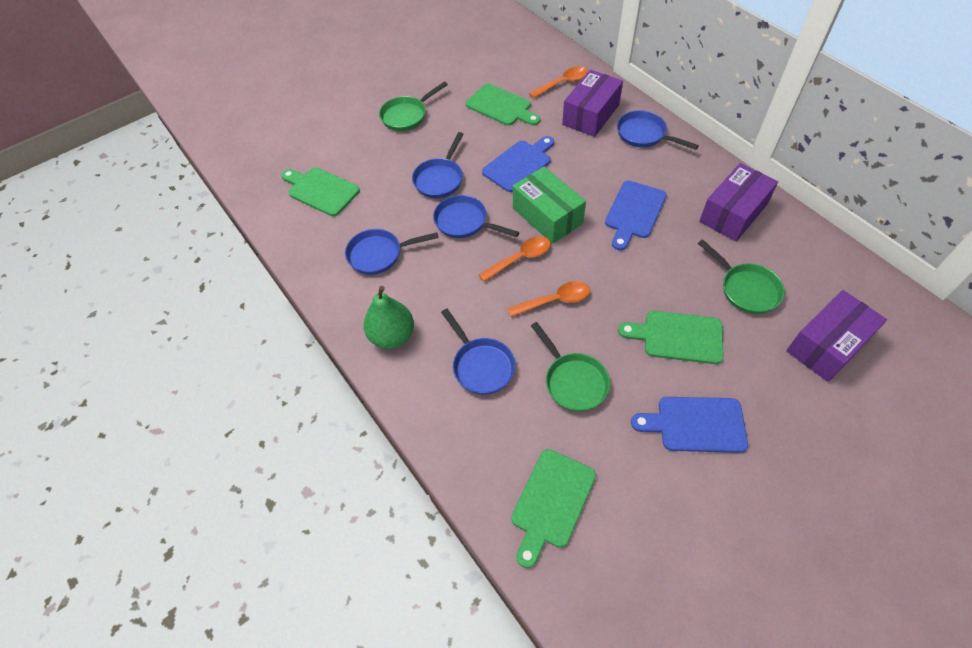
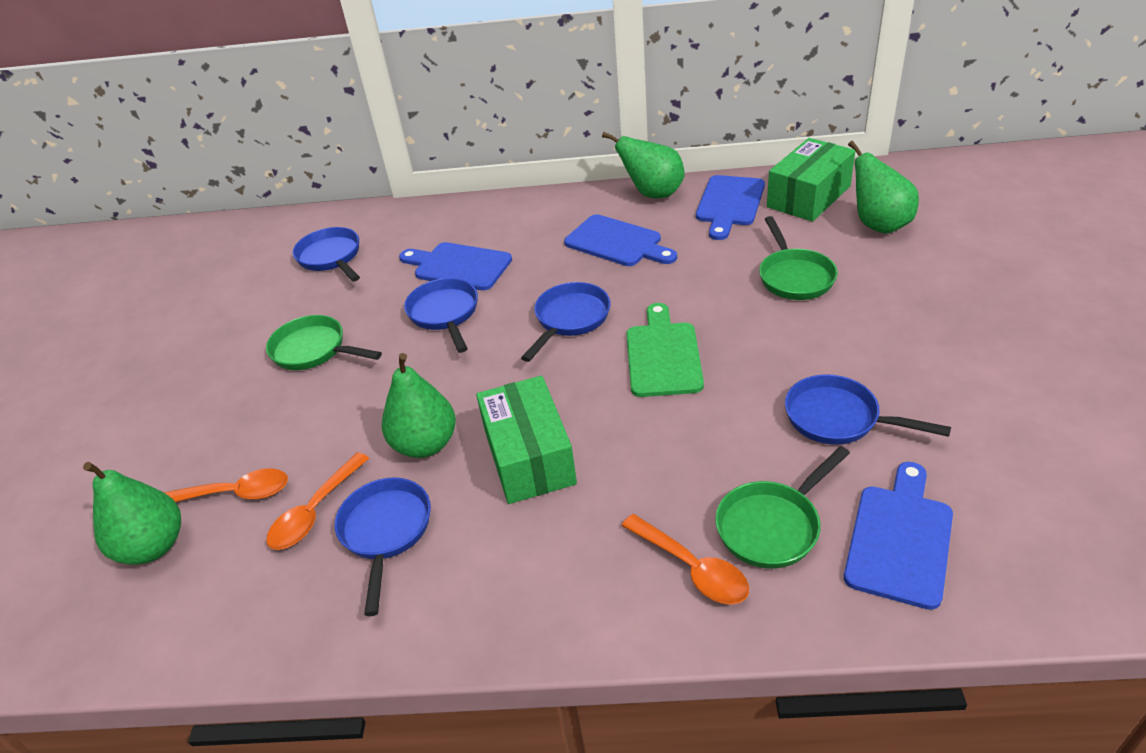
blue cutting board: 3 -> 4
green box: 1 -> 2
green cutting board: 4 -> 1
green pear: 1 -> 4
purple box: 3 -> 0

